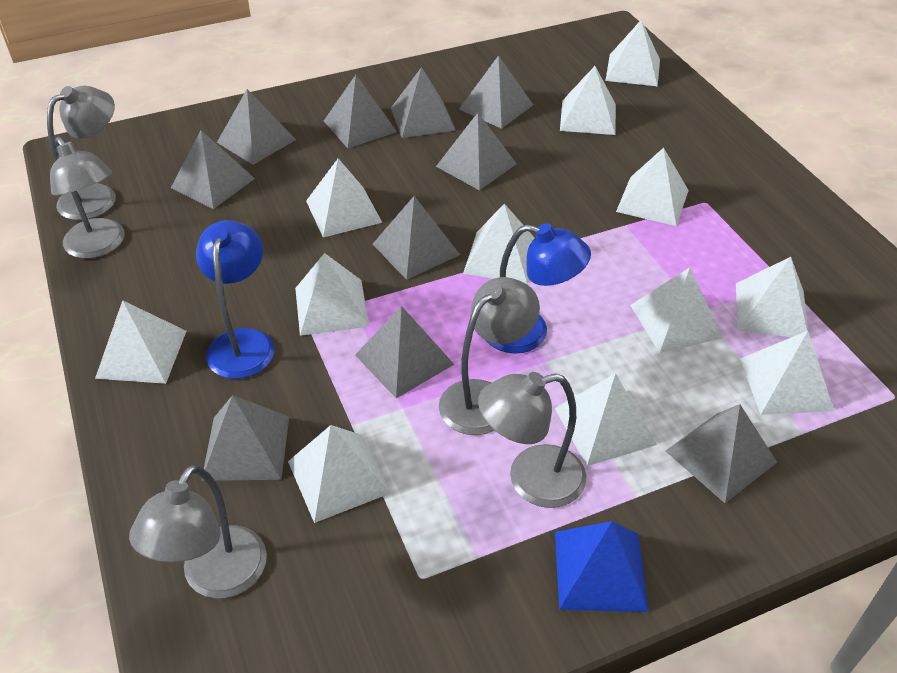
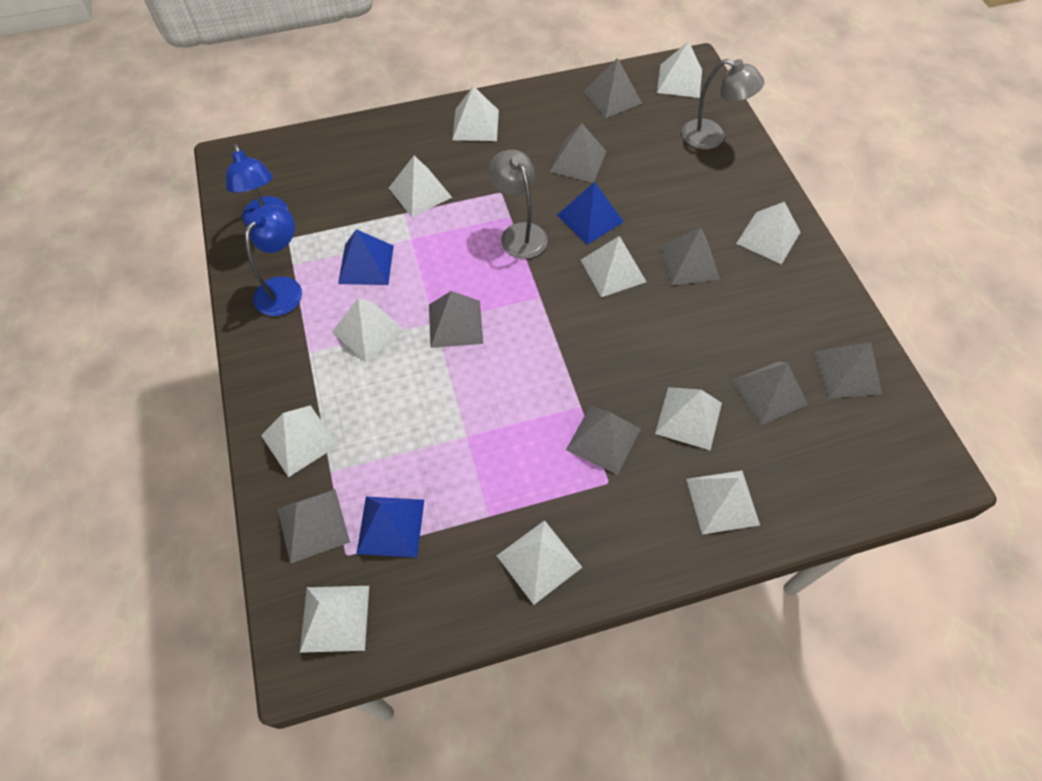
blue pyramid: 1 -> 3
grey lamp: 5 -> 2
grey pyramid: 10 -> 8
white pyramid: 12 -> 11

